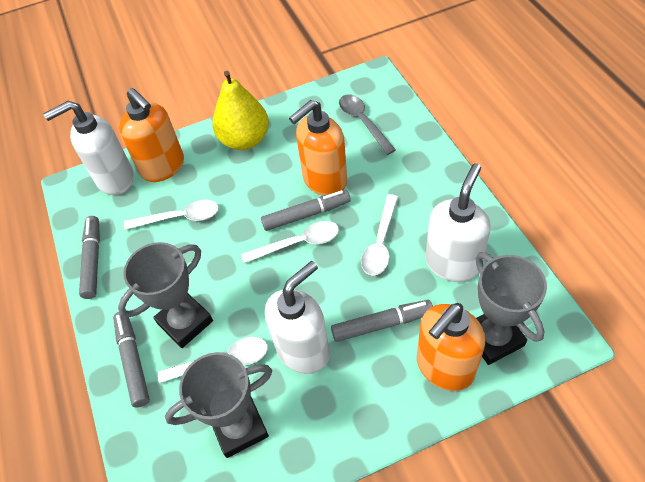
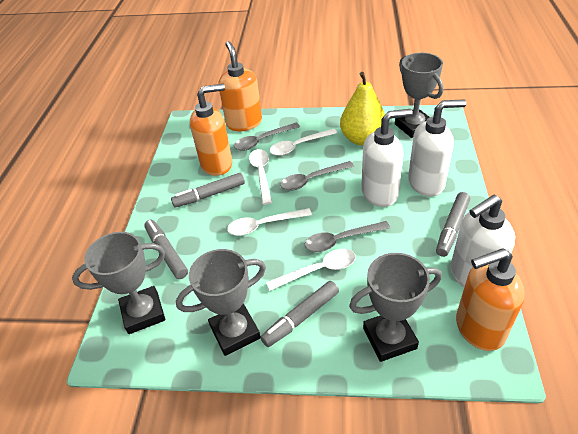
grey spoon: 1 -> 3
grey trophy: 3 -> 4

